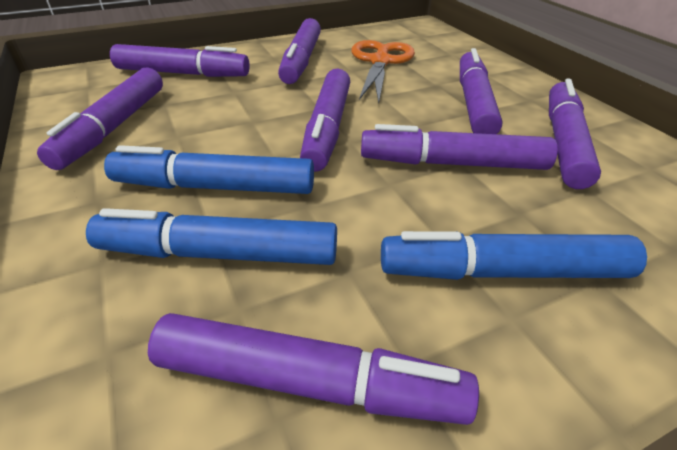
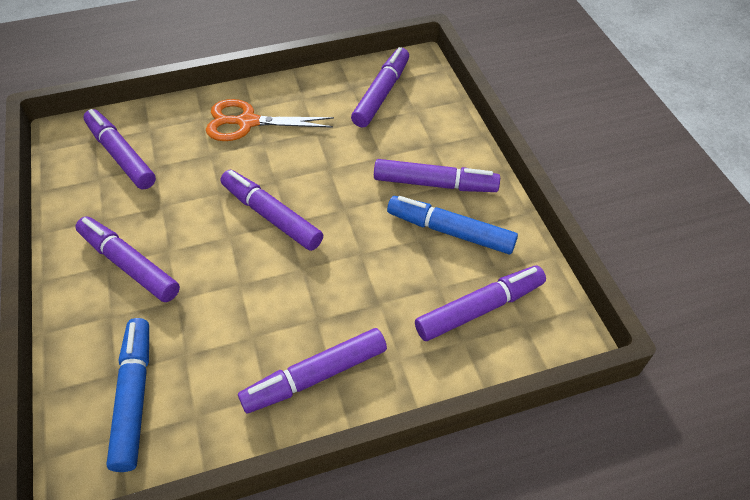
blue marker: 3 -> 2
purple marker: 8 -> 7

